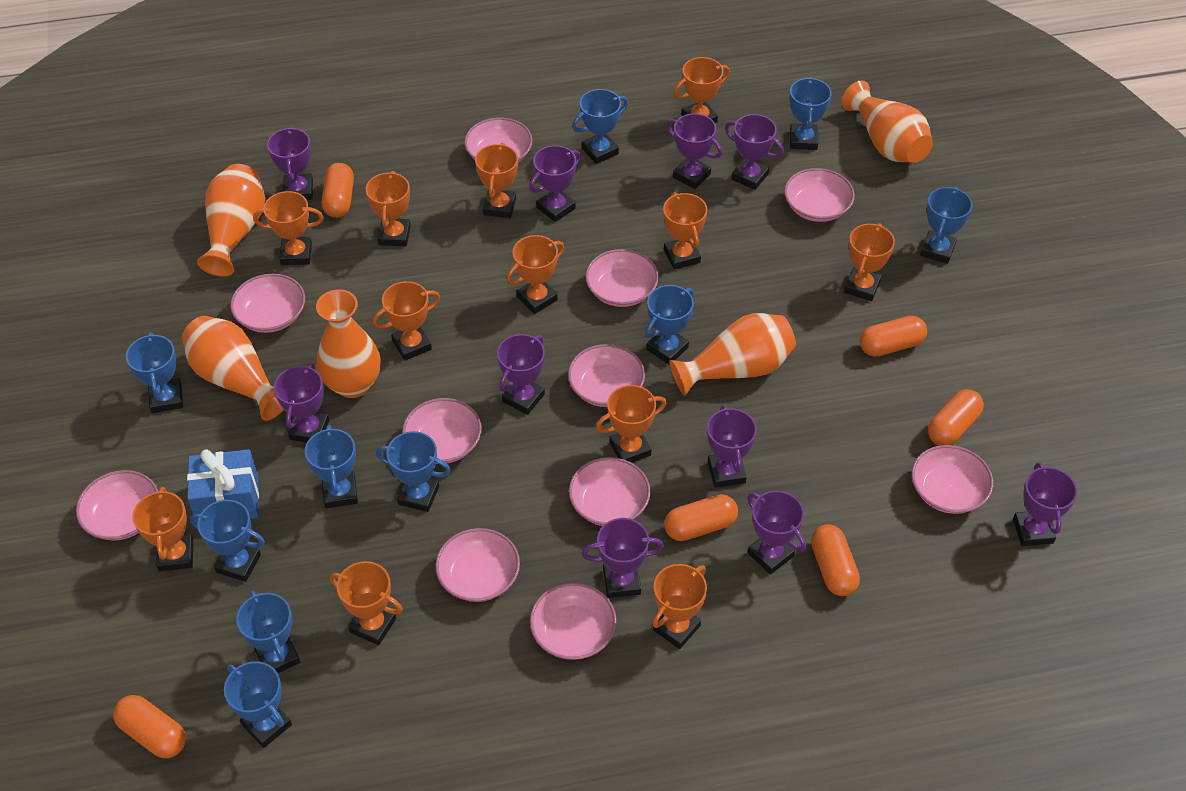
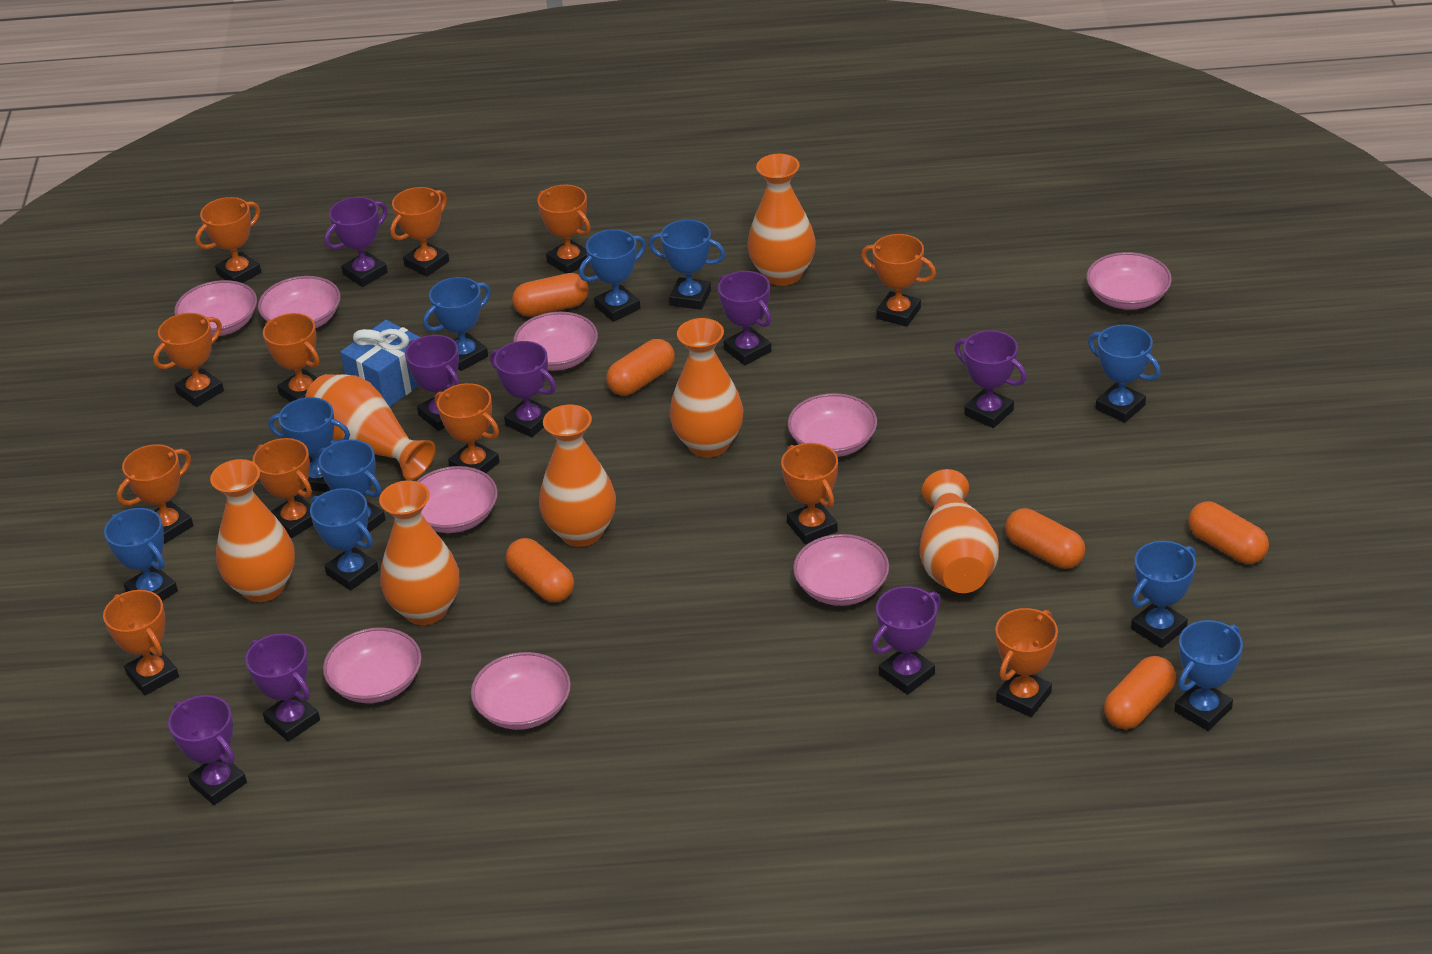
orange vase: 5 -> 7
pink bowl: 11 -> 9
purple trophy: 10 -> 8

